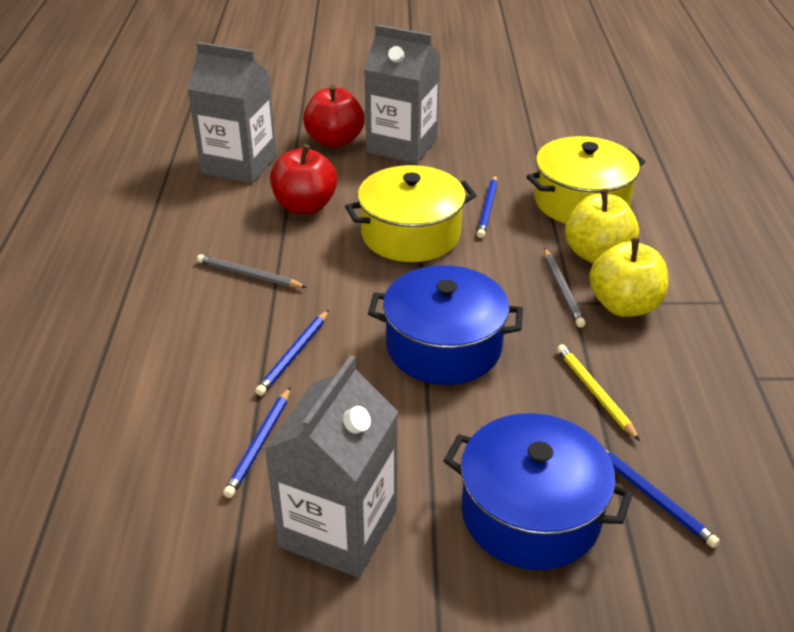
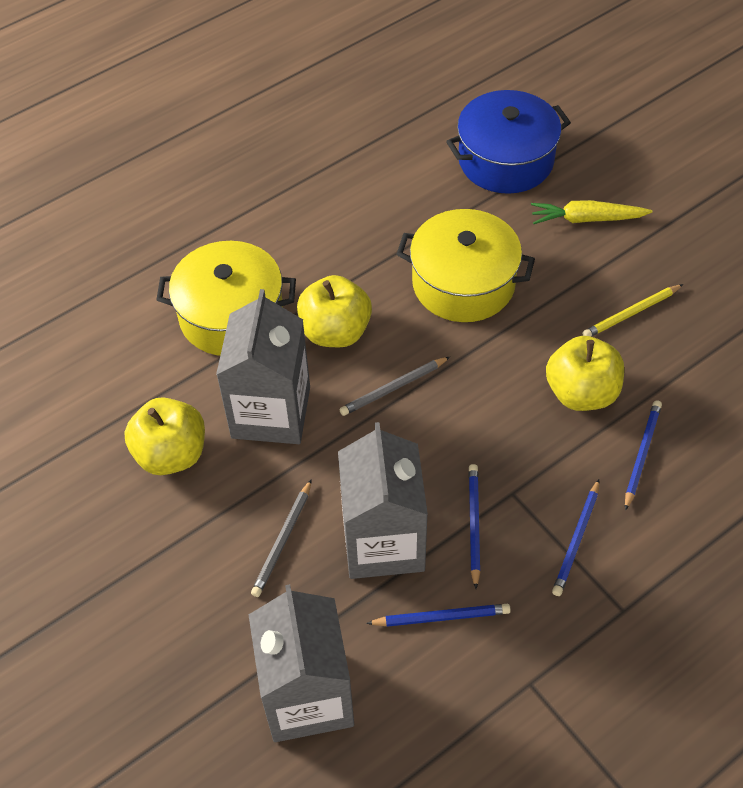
blue pot: 2 -> 1
red apple: 2 -> 0
yellow apple: 2 -> 3
yellow carrot: 0 -> 1

